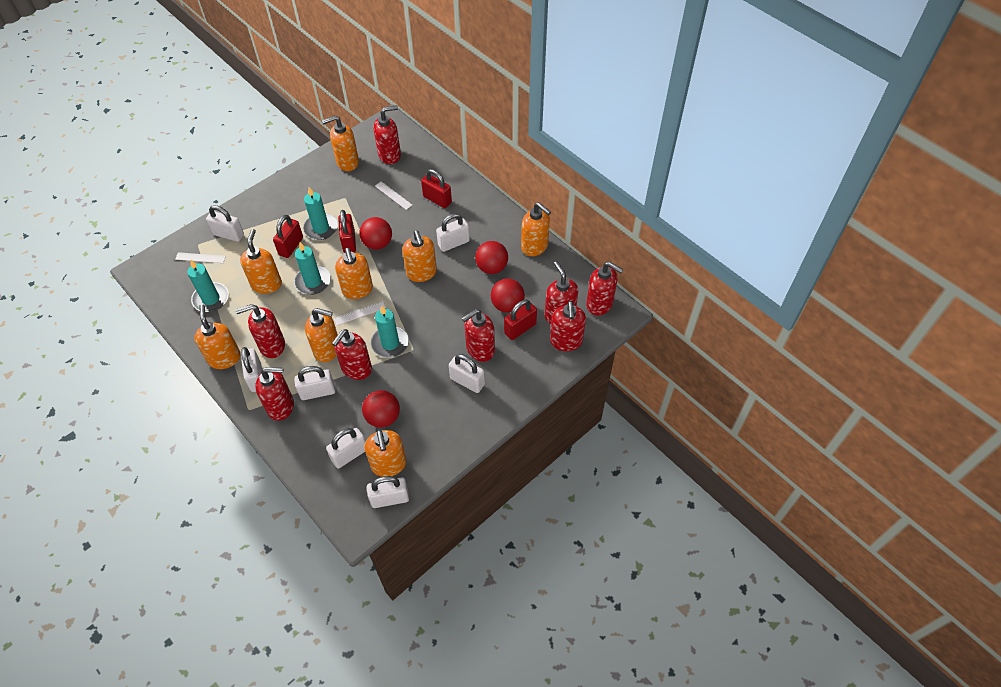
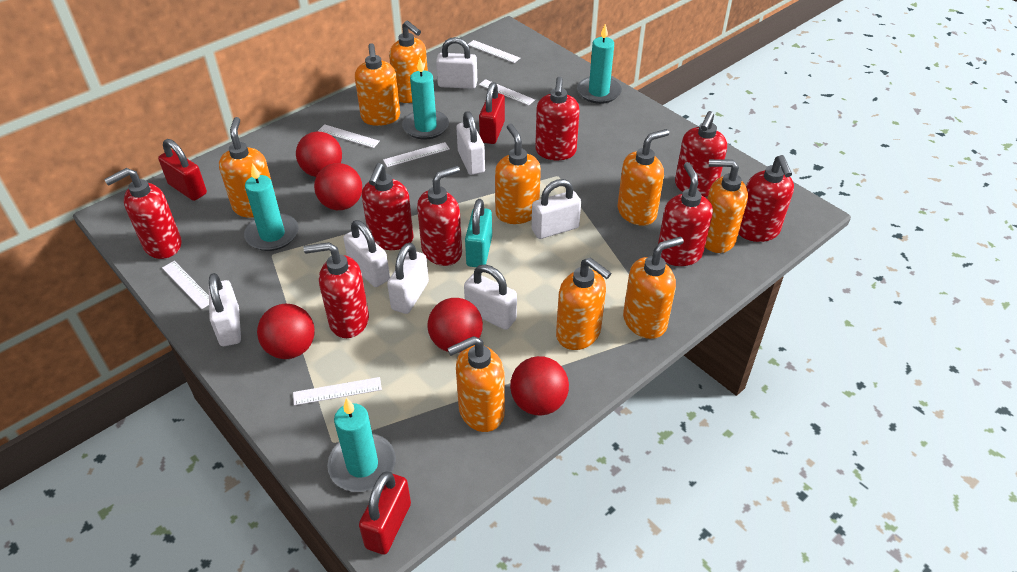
orange soap dispenser: 8 -> 9
red ball: 4 -> 5
red padlock: 4 -> 3
turquoise padlock: 0 -> 1
white ruler: 3 -> 6

